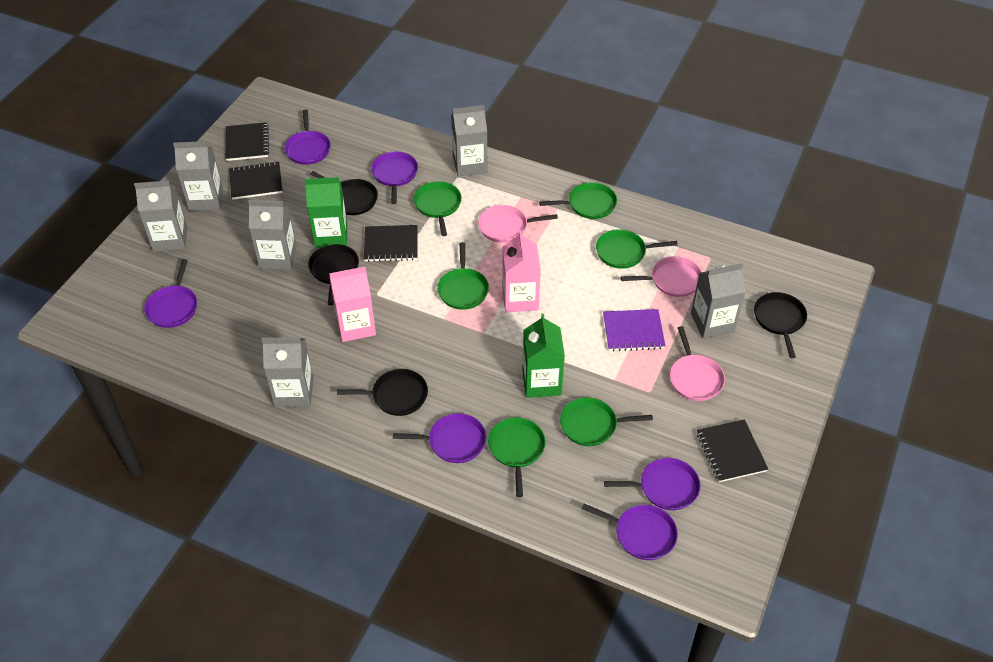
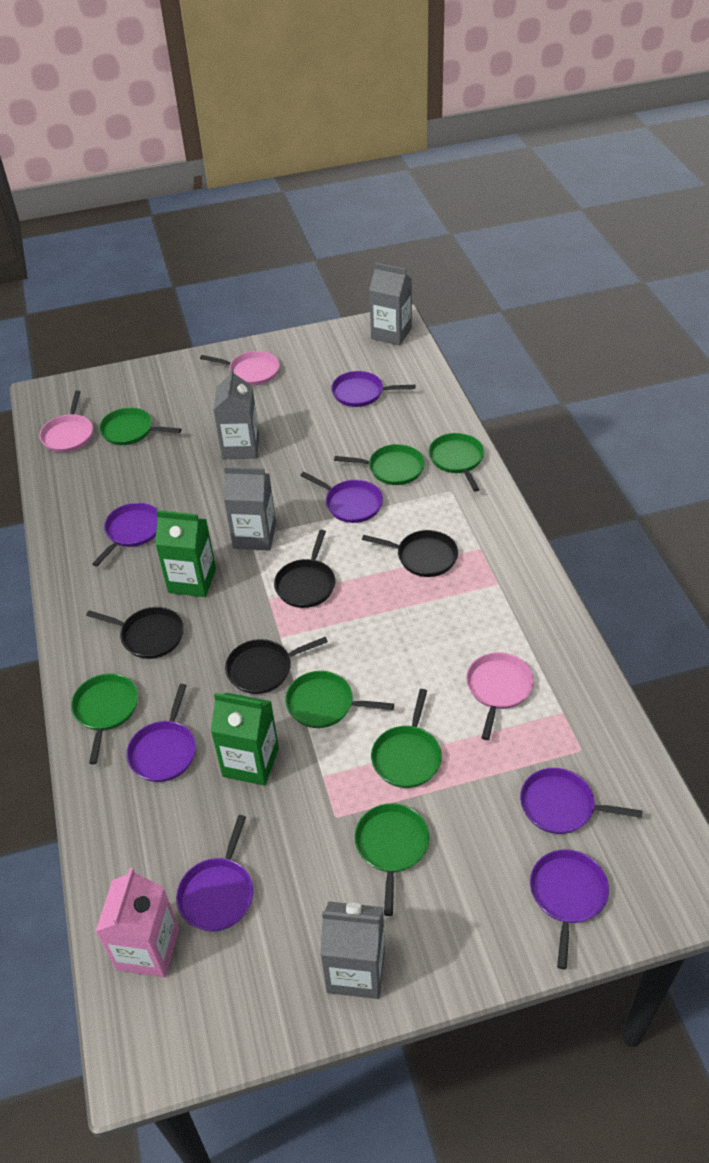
black notebook: 4 -> 0
green pan: 6 -> 7
grey carton: 6 -> 4
pink carton: 2 -> 1
purple notebook: 1 -> 0
purple pan: 6 -> 7

